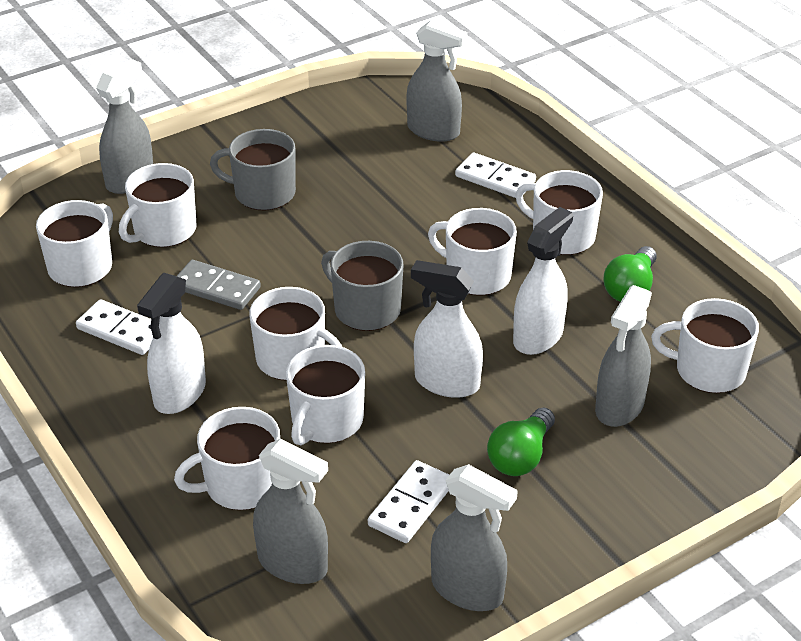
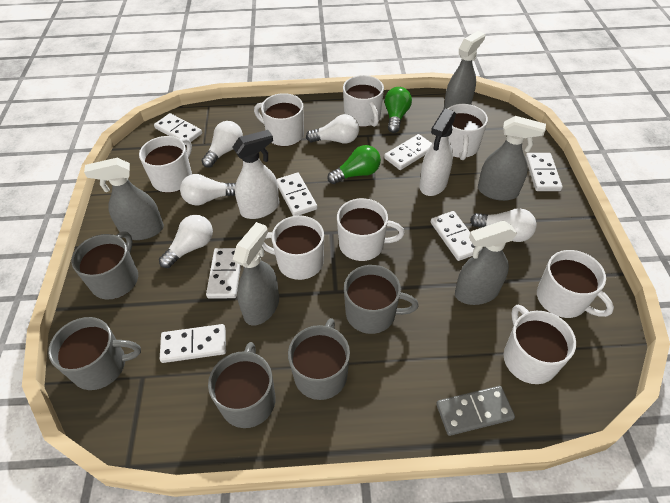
grey mug: 2 -> 5
white domino: 3 -> 7
white light bulb: 0 -> 5
white spray bottle: 3 -> 2

